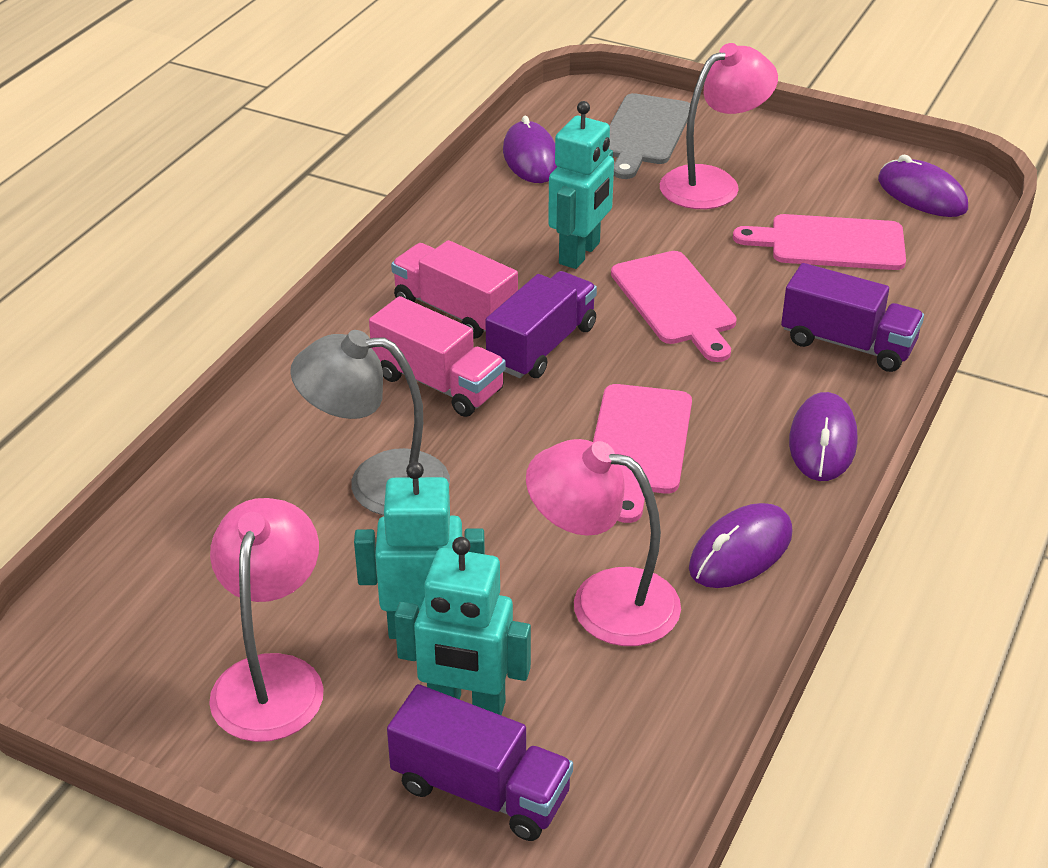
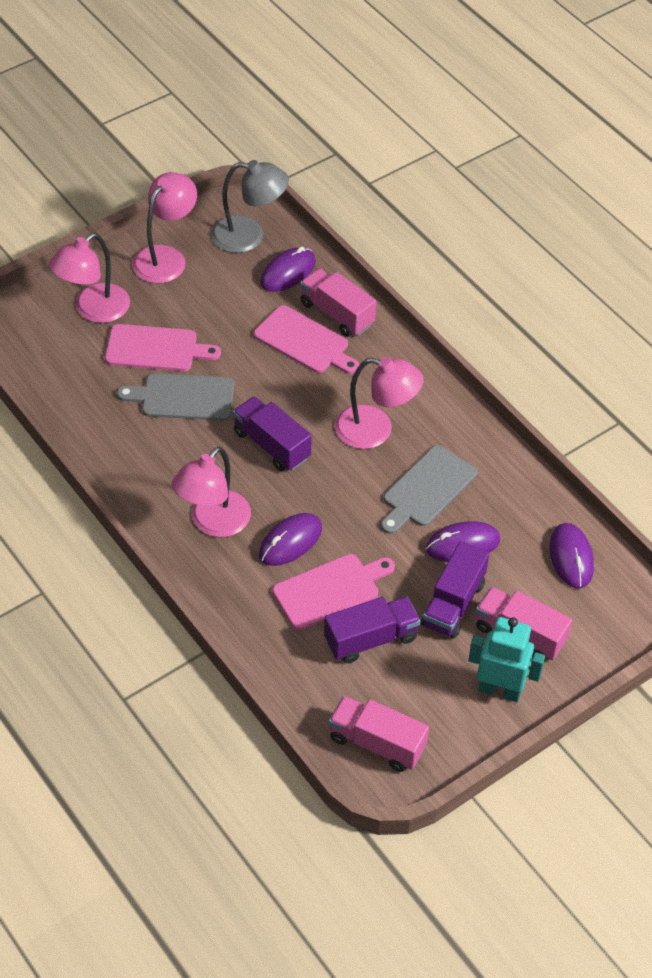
grey cutting board: 1 -> 2
pink lamp: 3 -> 4
pink truck: 2 -> 3
turquoise robot: 3 -> 1

